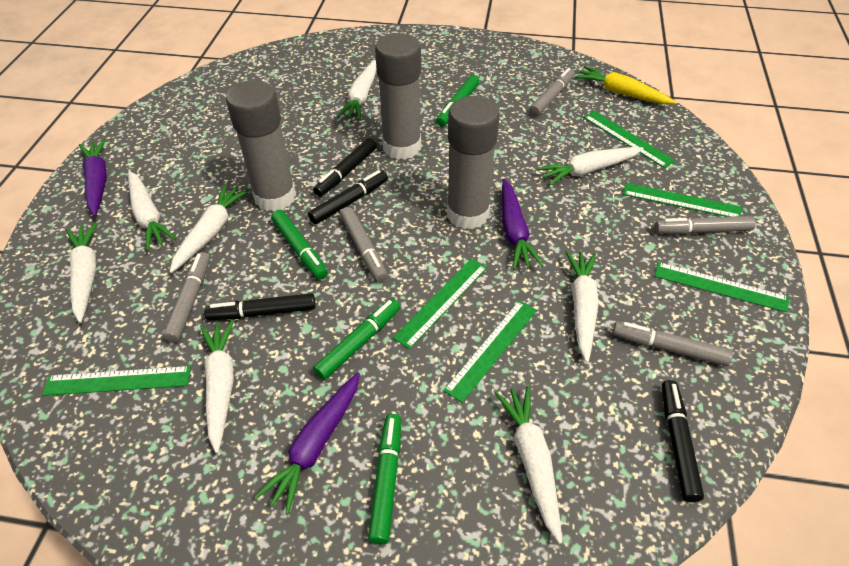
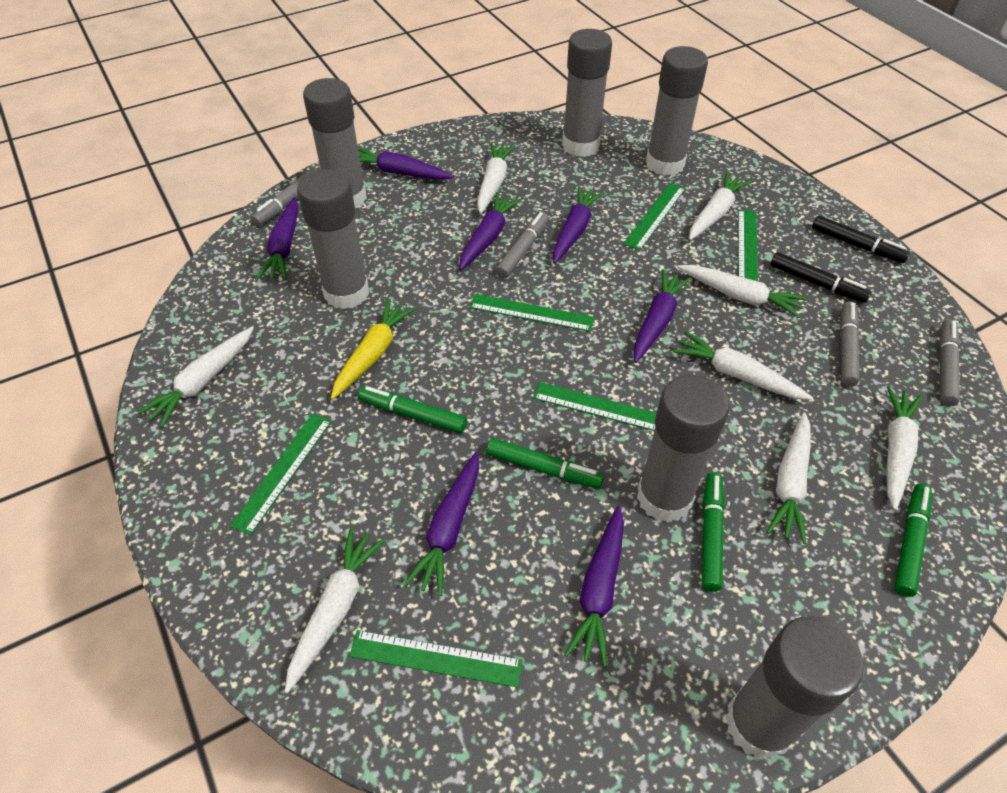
black marker: 4 -> 2
grey glue stick: 3 -> 6
grey marker: 5 -> 4
purple carrot: 3 -> 7

